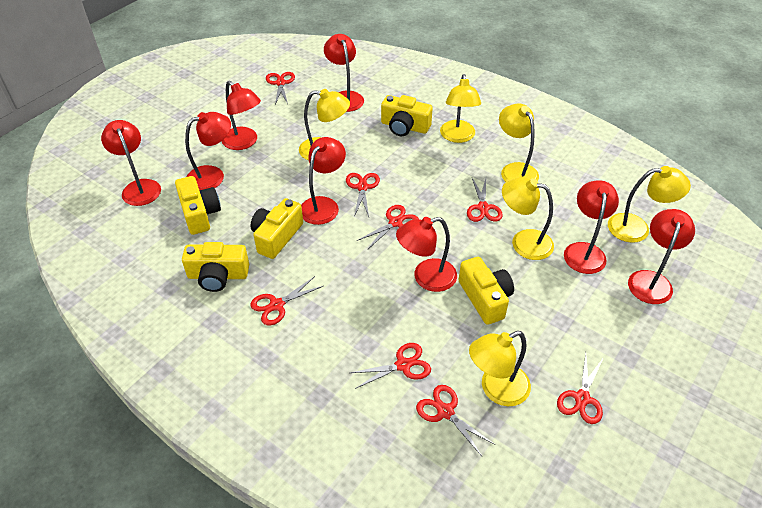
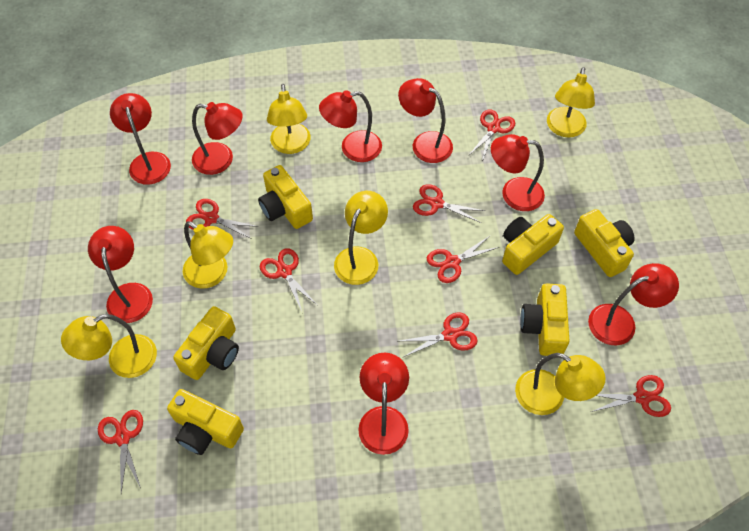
yellow camera: 5 -> 6

